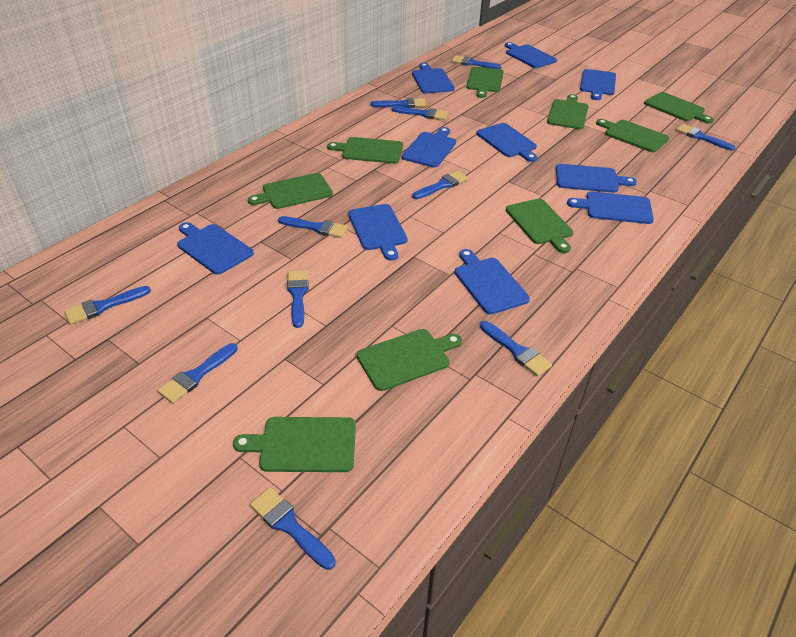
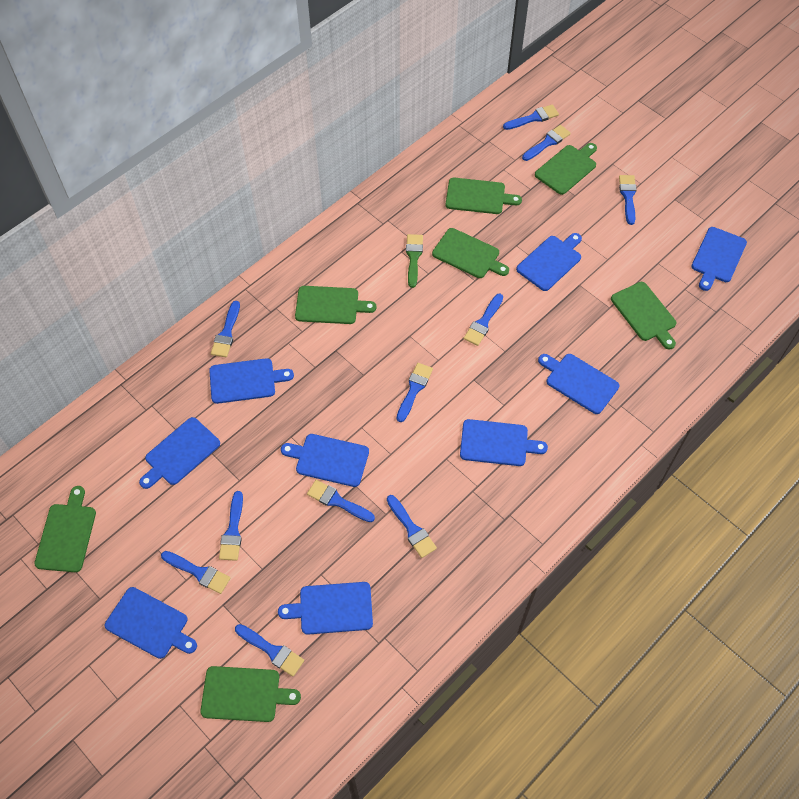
blue cutting board: 10 -> 9
green brush: 0 -> 1
green cutting board: 9 -> 7

